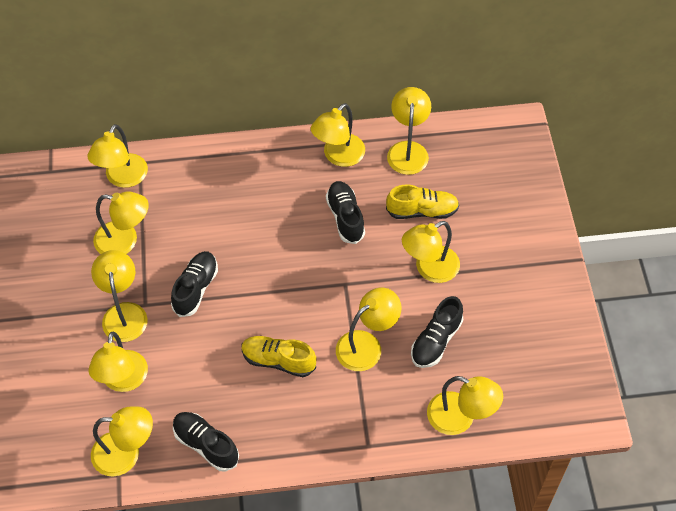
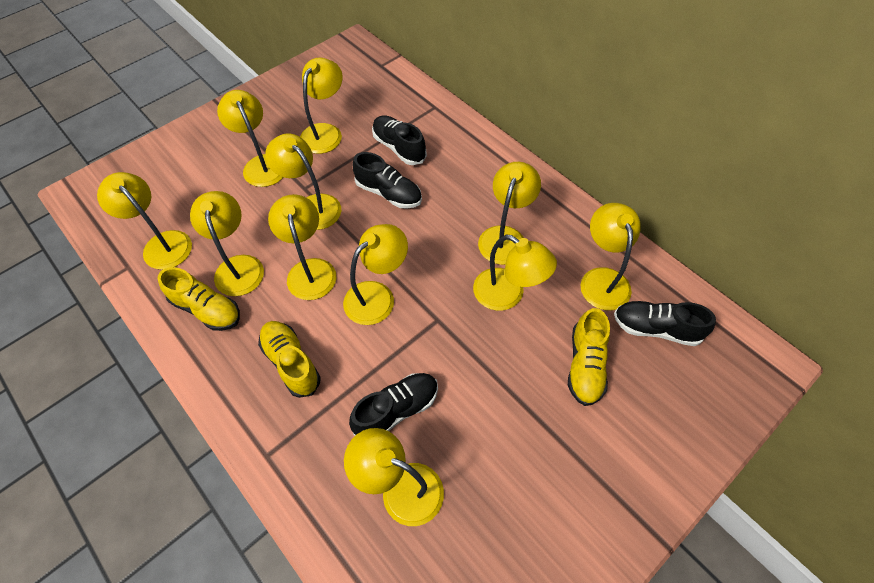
yellow lamp: 10 -> 11
yellow shoe: 2 -> 3

